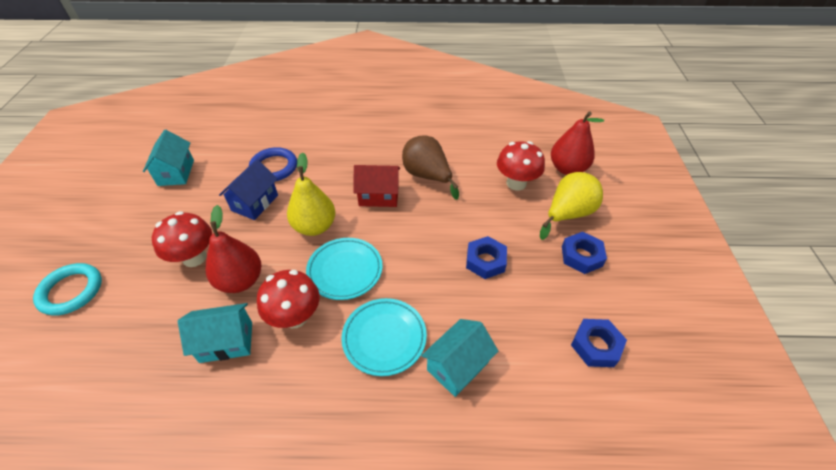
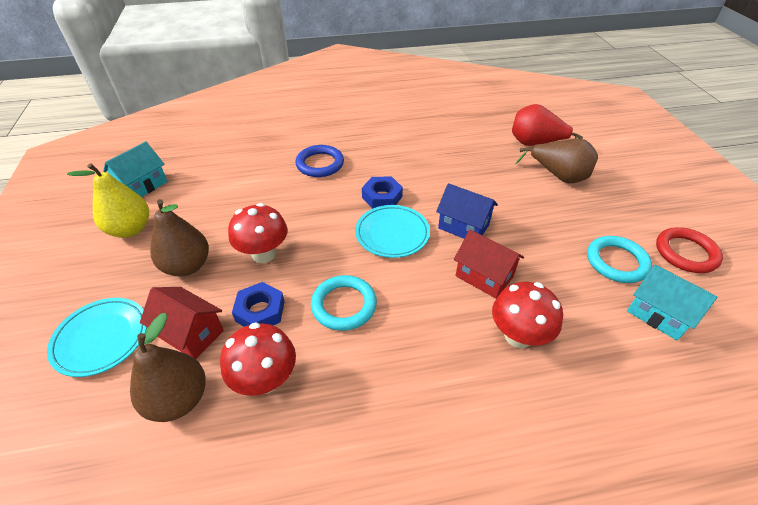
blue nut: 3 -> 2
brown pear: 1 -> 3
red house: 1 -> 2
red pear: 2 -> 1
red ring: 0 -> 1
turquoise house: 3 -> 2
turquoise ring: 1 -> 2
yellow pear: 2 -> 1

